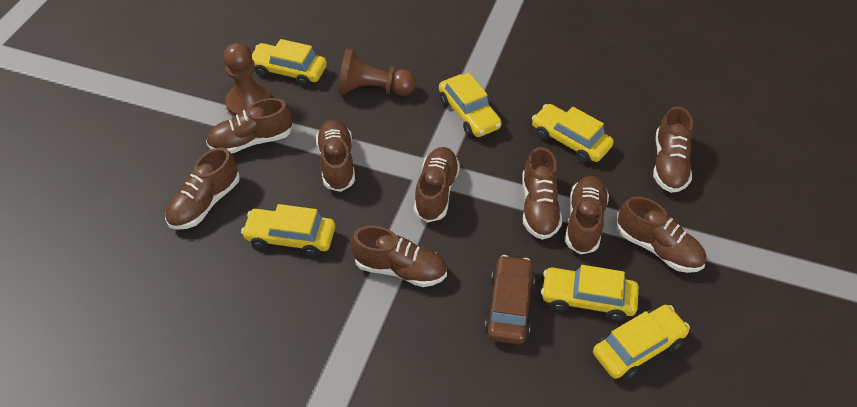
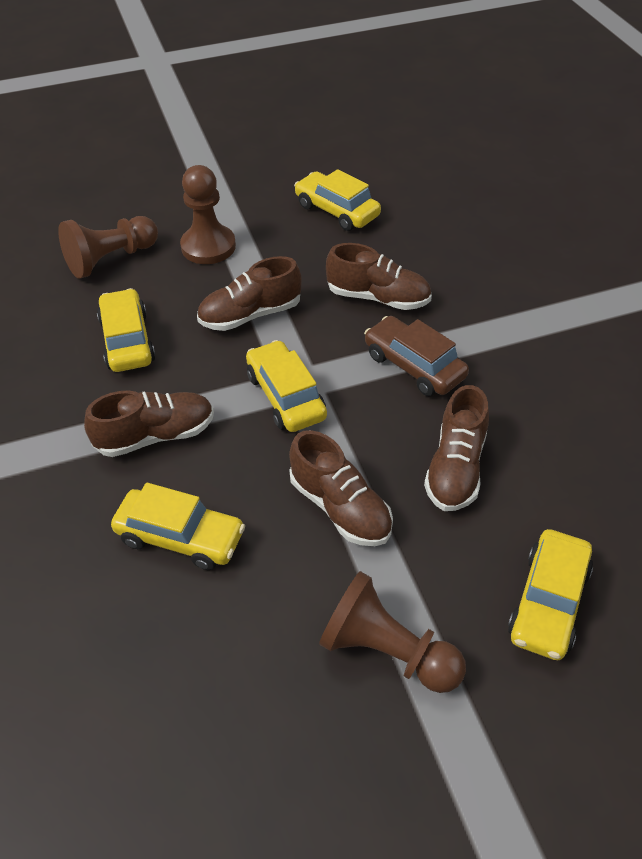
brown pawn: 2 -> 3
brown shoe: 9 -> 5
yellow car: 6 -> 5

